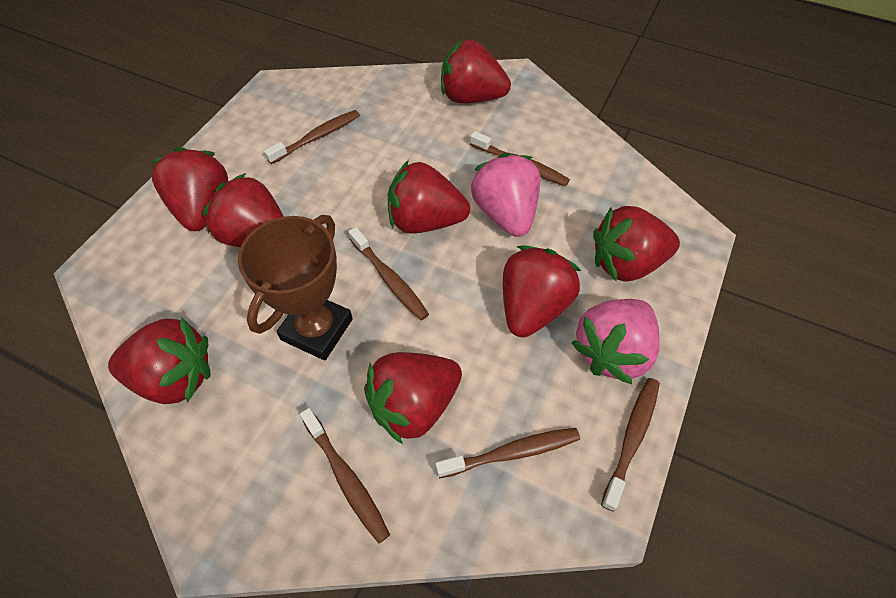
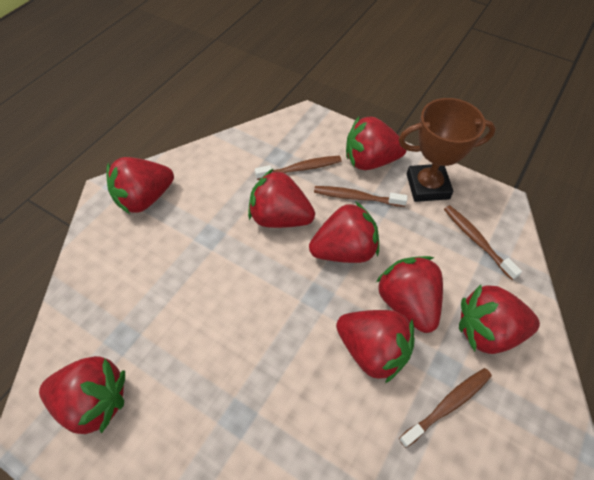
brown toothbrush: 6 -> 4
pink strawberry: 2 -> 0

